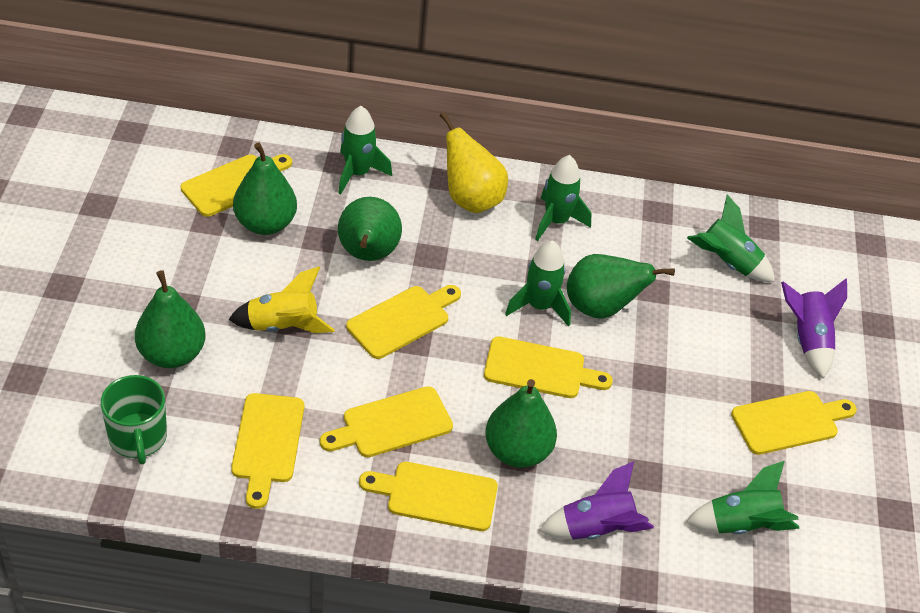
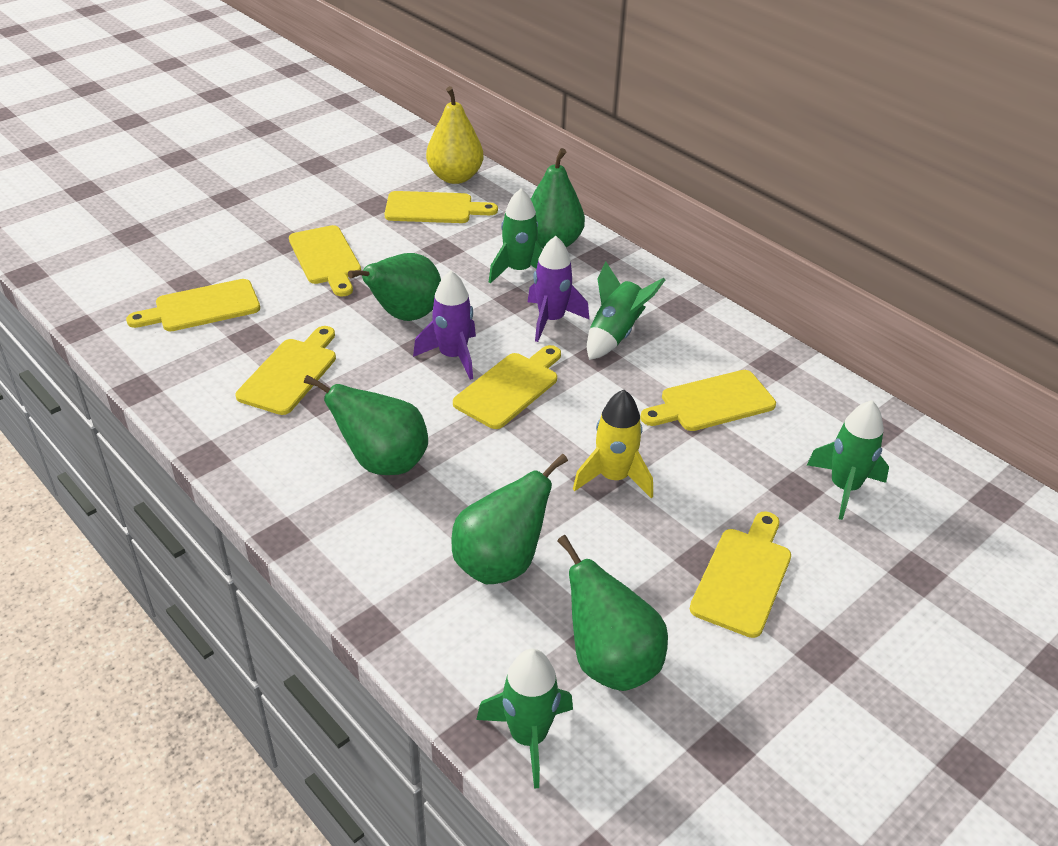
green mug: 1 -> 0
green rocket: 5 -> 4

